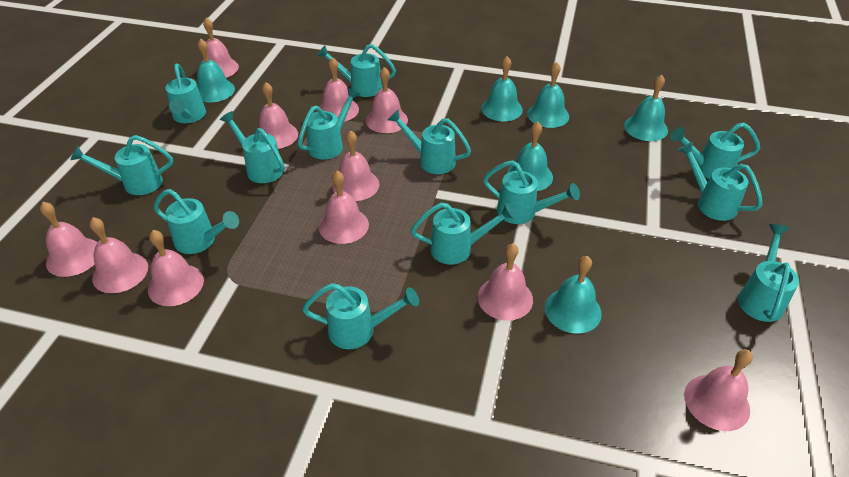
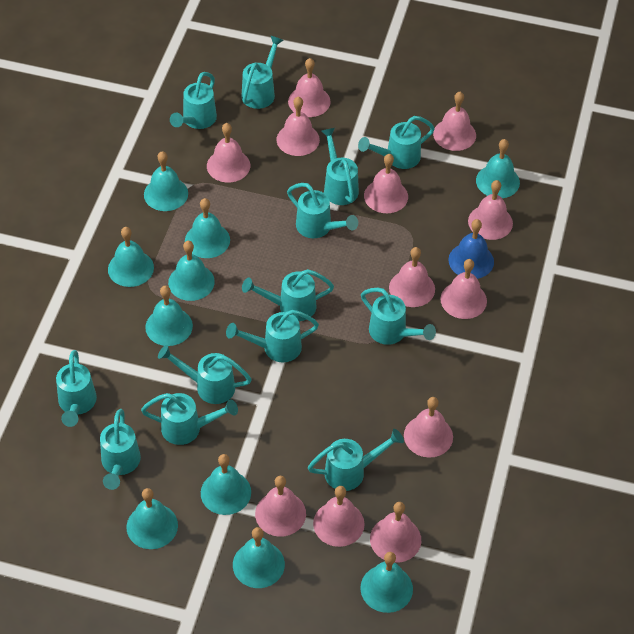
blue bell: 0 -> 1
pink bell: 11 -> 12
turquoise bell: 6 -> 10

